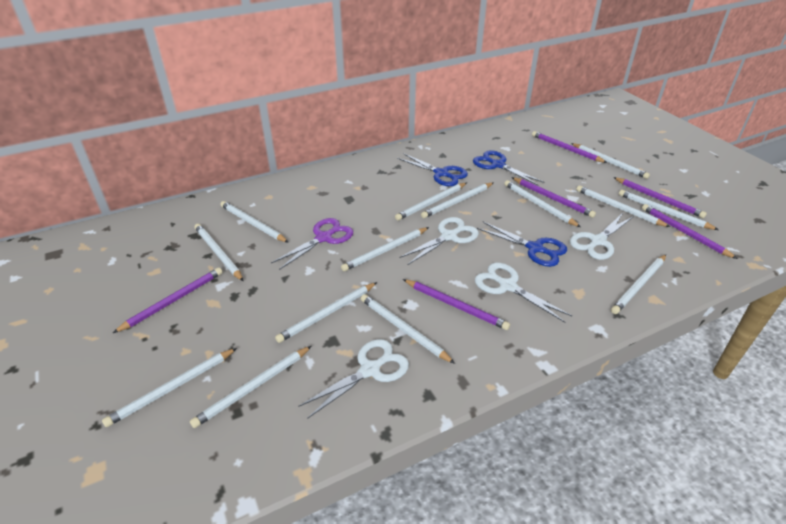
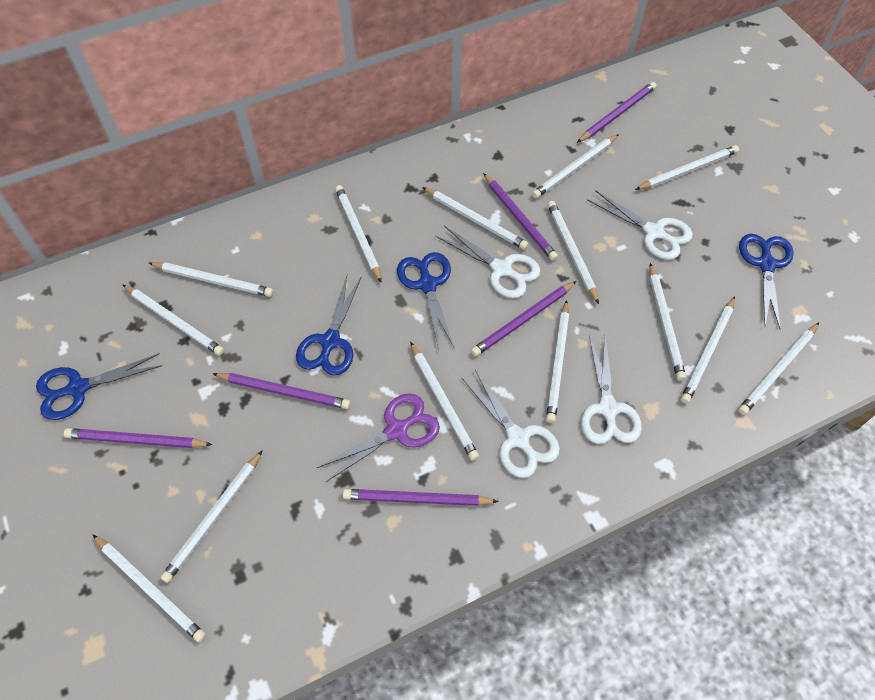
blue scissors: 3 -> 4

